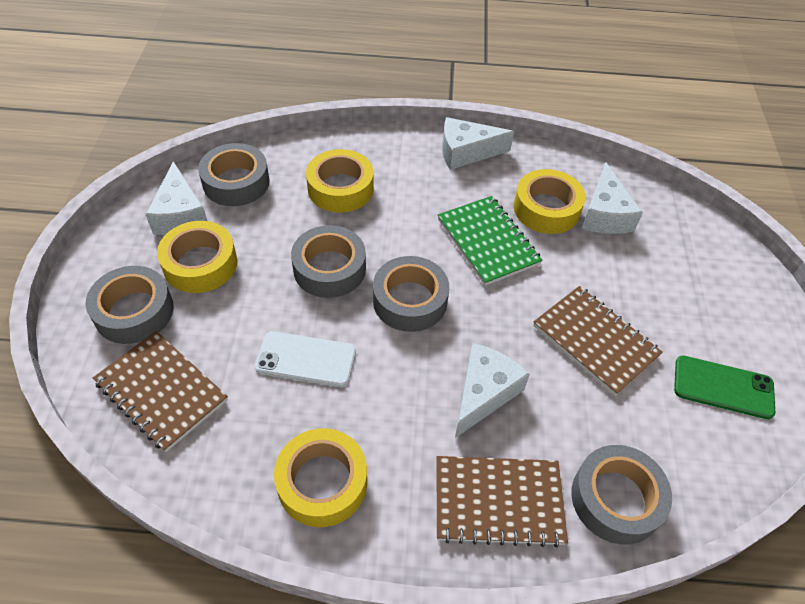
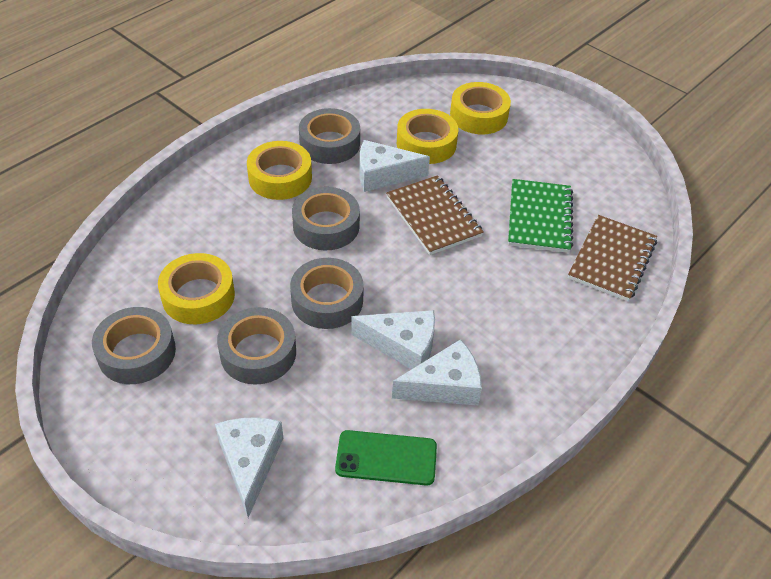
brown notebook: 3 -> 2
white phone: 1 -> 0

